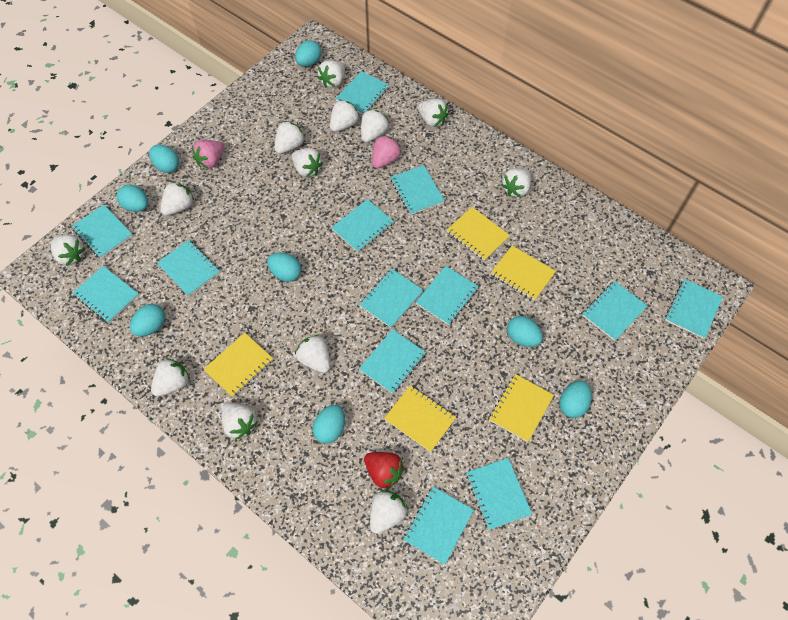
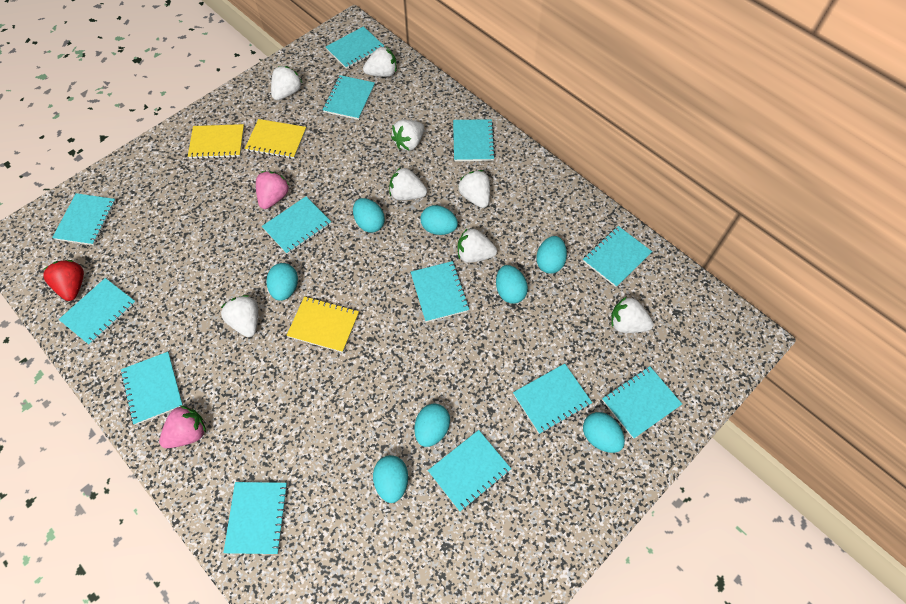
white strawberry: 13 -> 8
yellow notebook: 5 -> 3

